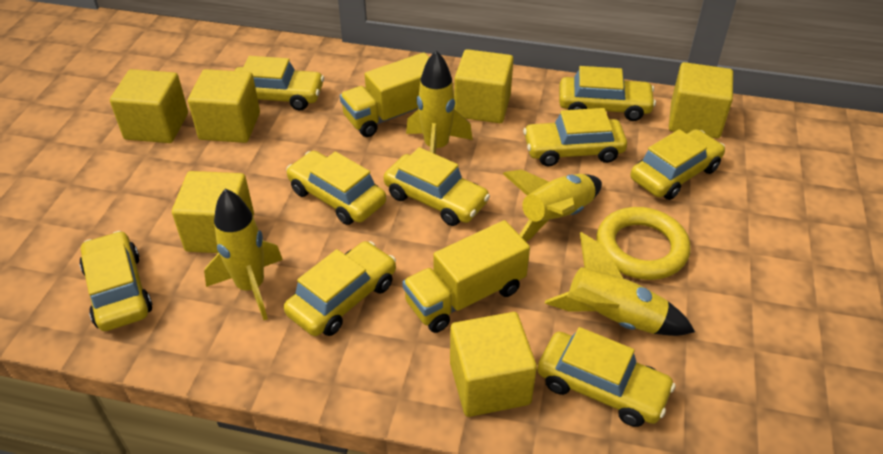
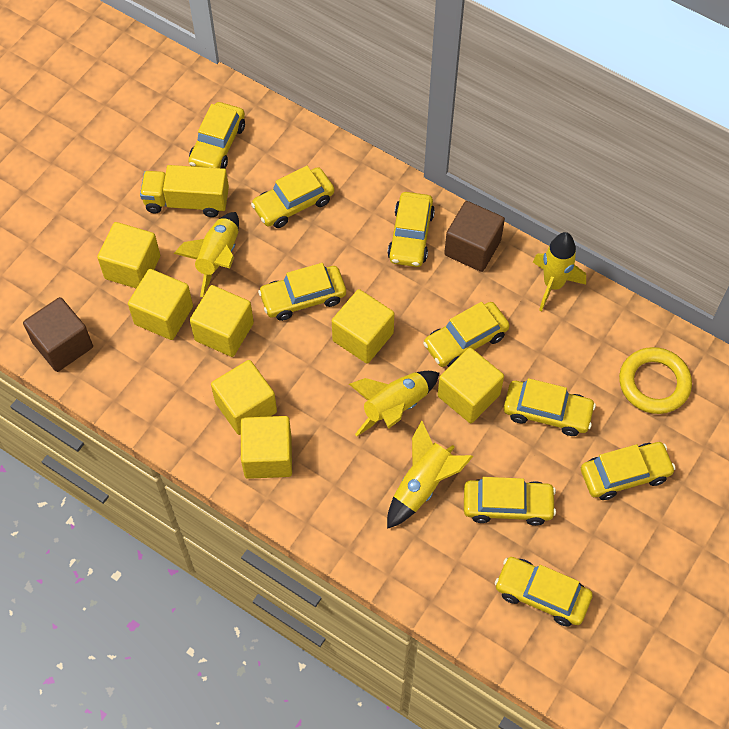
brown cube: 0 -> 2
yellow cube: 6 -> 7
yellow truck: 2 -> 1

